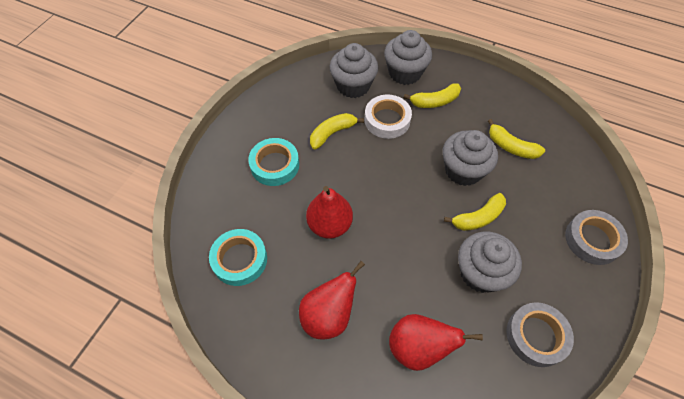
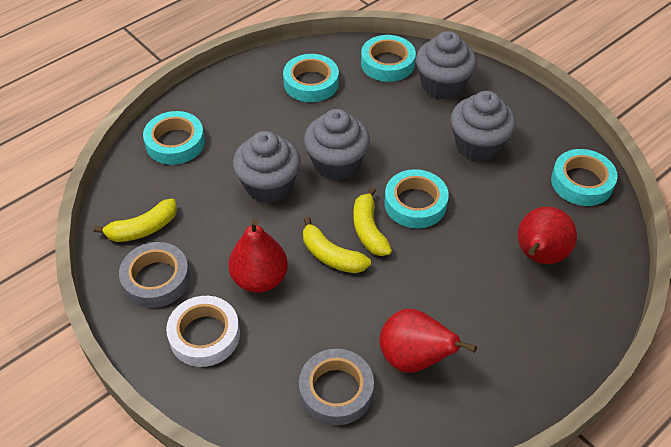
turquoise tape: 2 -> 5
yellow banana: 4 -> 3

